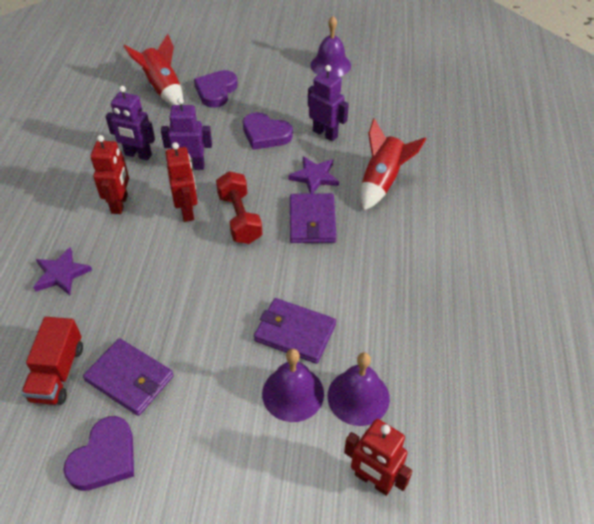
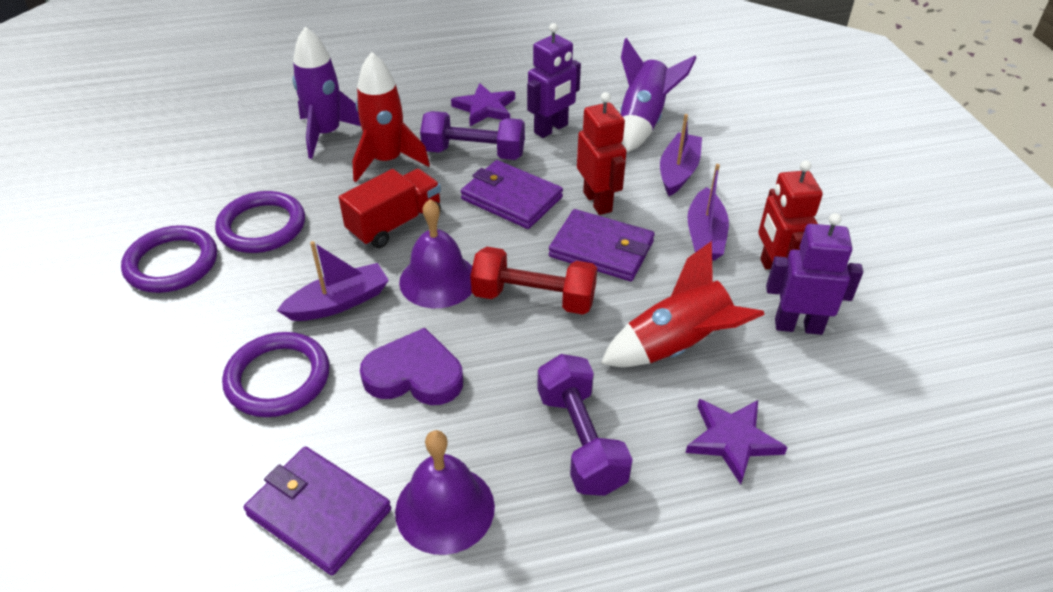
purple bell: 3 -> 2
purple boat: 0 -> 3
purple dumbbell: 0 -> 2
purple heart: 3 -> 1
purple ring: 0 -> 3
purple robot: 3 -> 2
purple rocket: 0 -> 2
red robot: 3 -> 2

